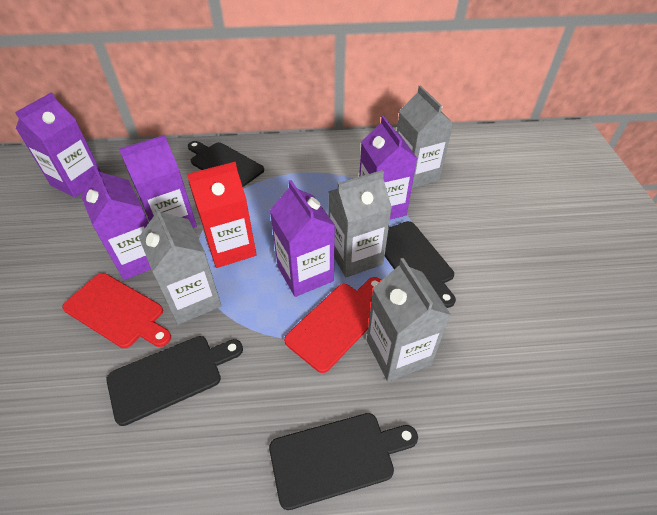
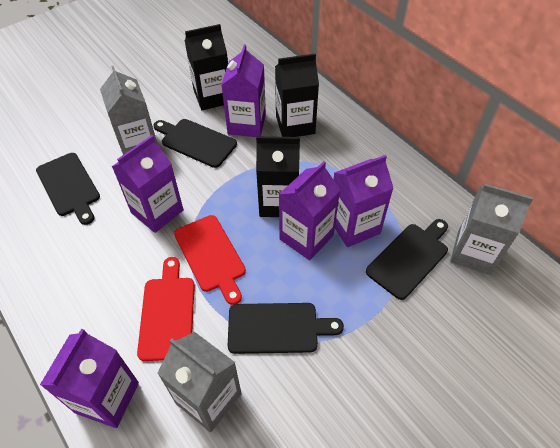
black carton: 0 -> 3
grey carton: 4 -> 3
red carton: 1 -> 0

